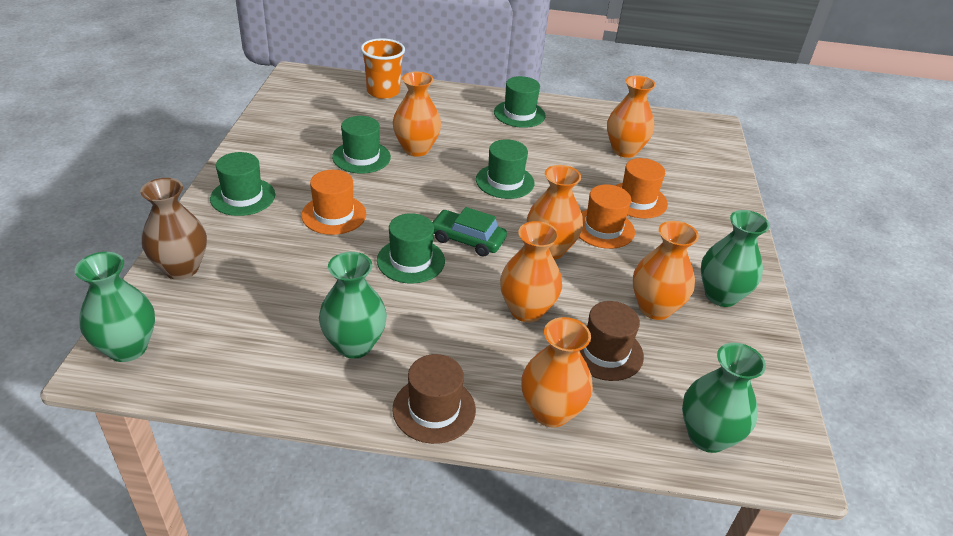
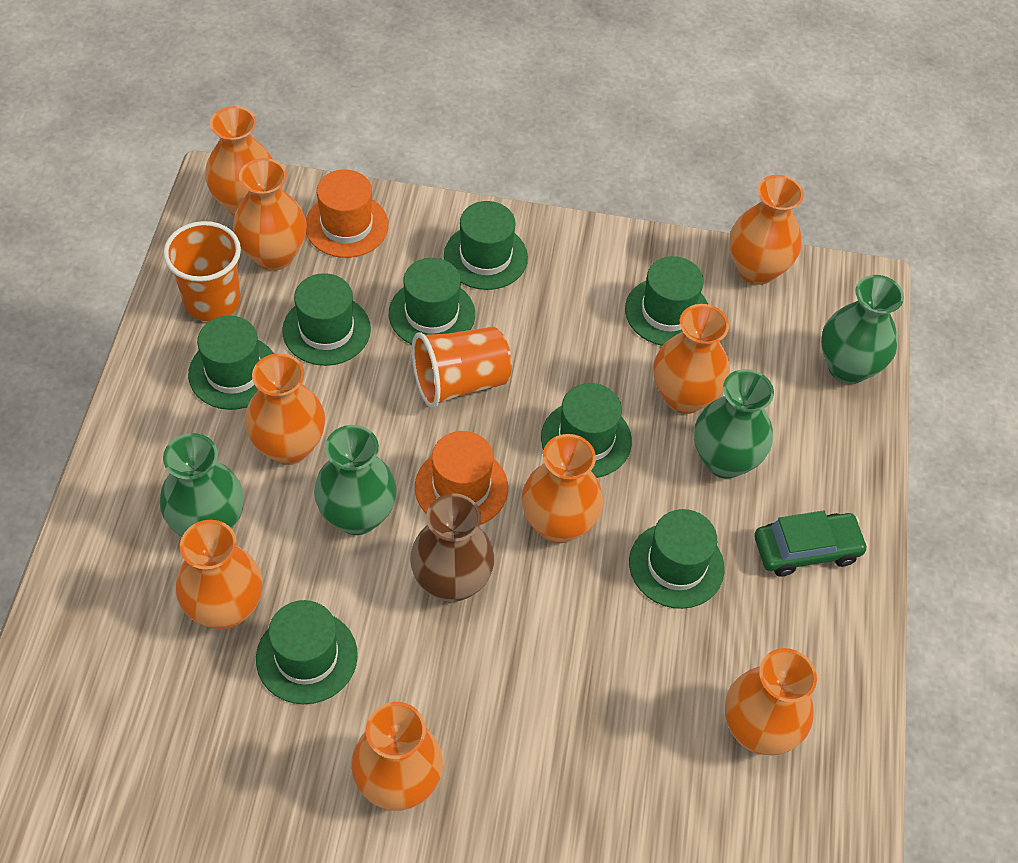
brown hat: 2 -> 0
green hat: 5 -> 8
orange cup: 1 -> 2
orange hat: 3 -> 2
orange vase: 6 -> 9

